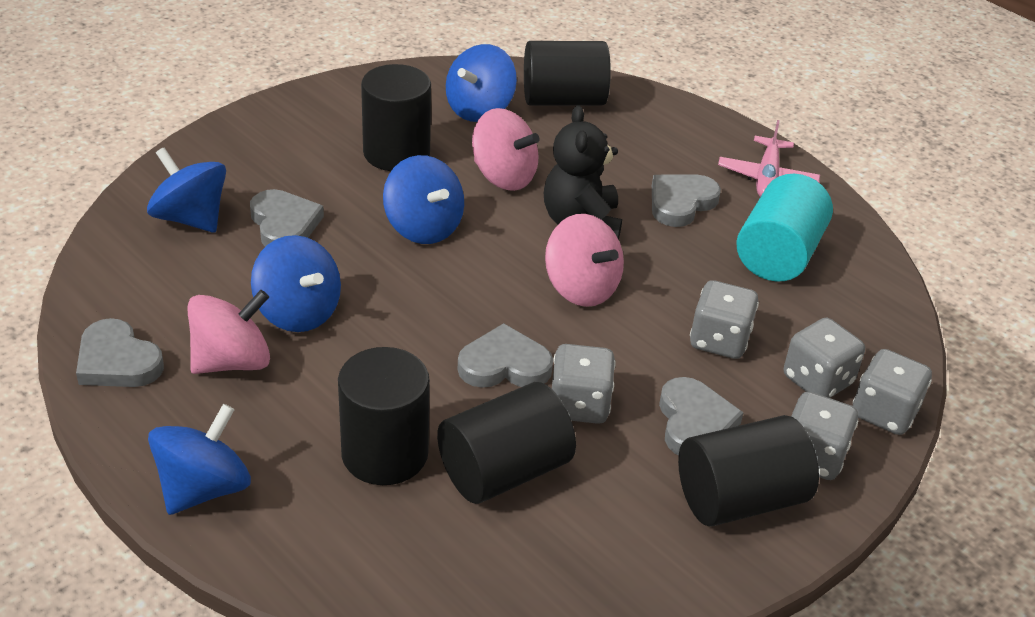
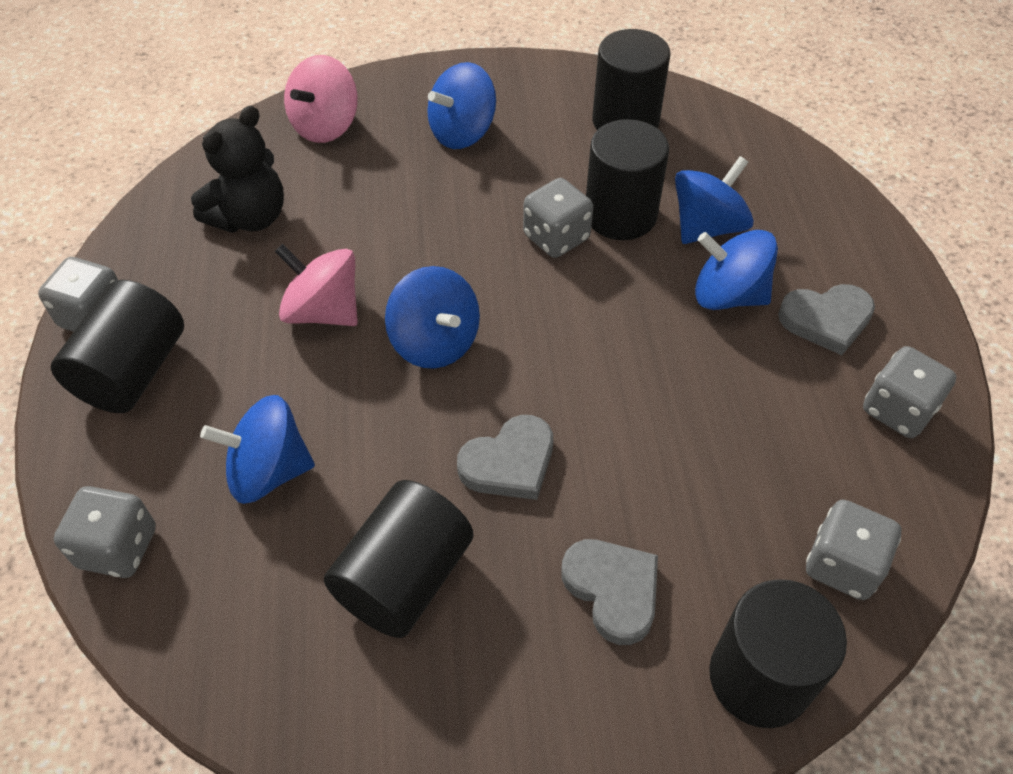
grey heart: 5 -> 3
pink plane: 1 -> 0
pink spinning top: 3 -> 2
turquoise cylinder: 1 -> 0

